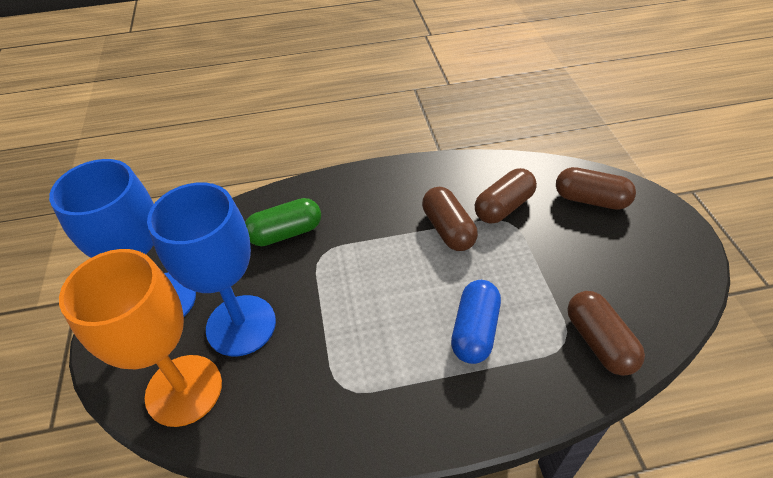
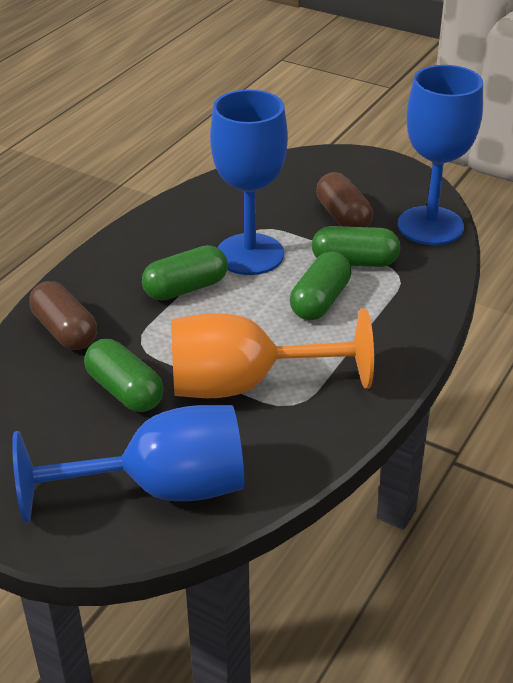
blue capsule: 1 -> 0
blue goblet: 2 -> 3
brown capsule: 4 -> 2
green capsule: 1 -> 4

